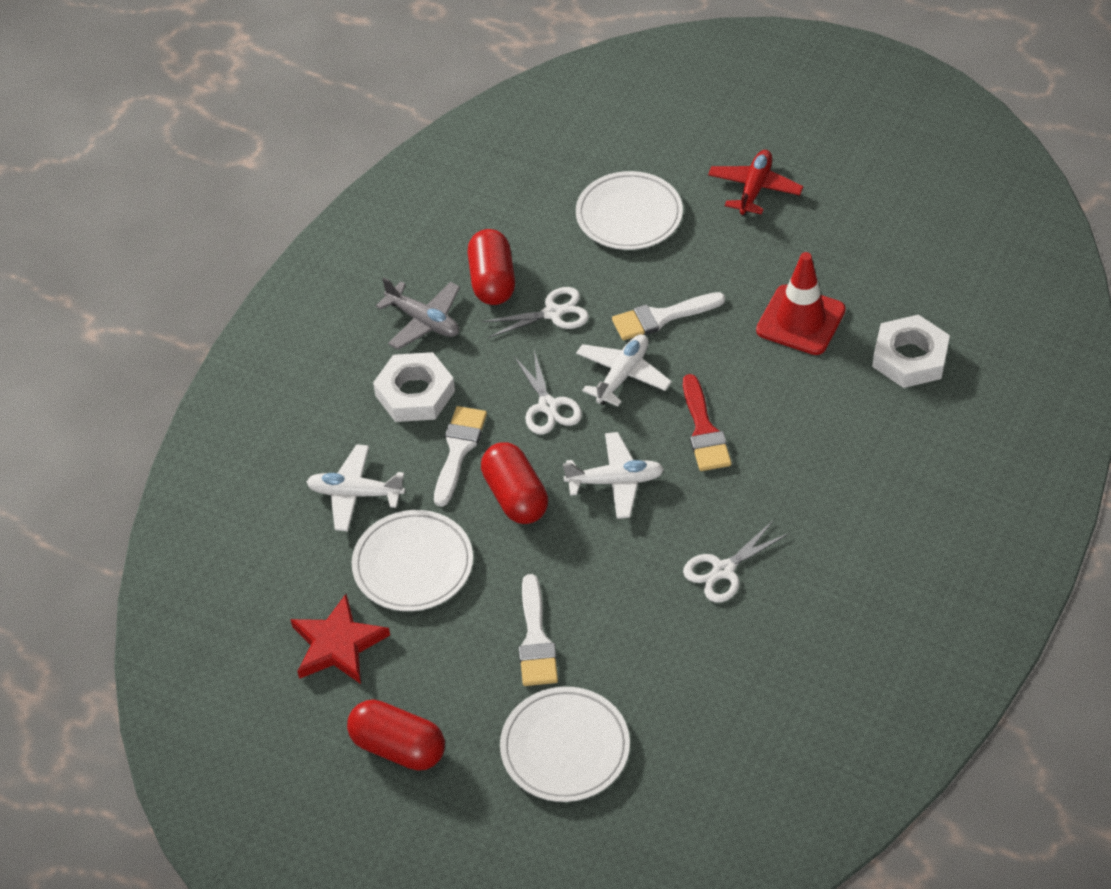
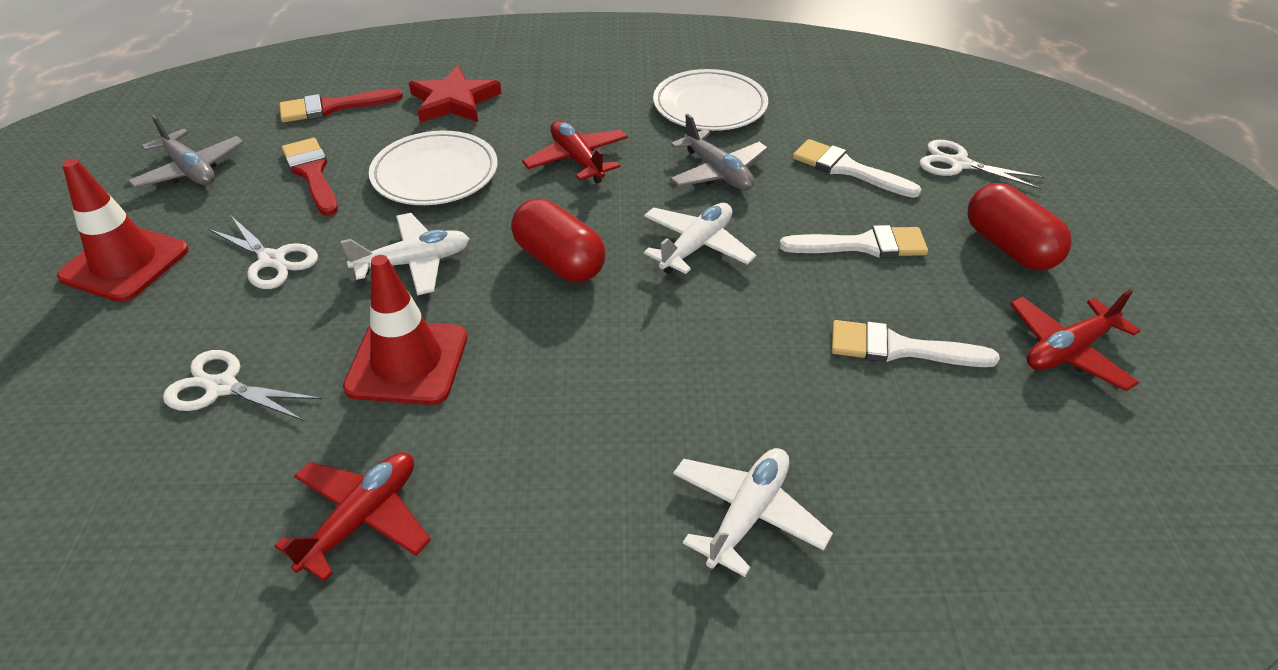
grey plane: 1 -> 2
red brush: 1 -> 2
red capsule: 3 -> 2
red plane: 1 -> 3
red traffic cone: 1 -> 2
white nut: 2 -> 0
white plate: 3 -> 2

